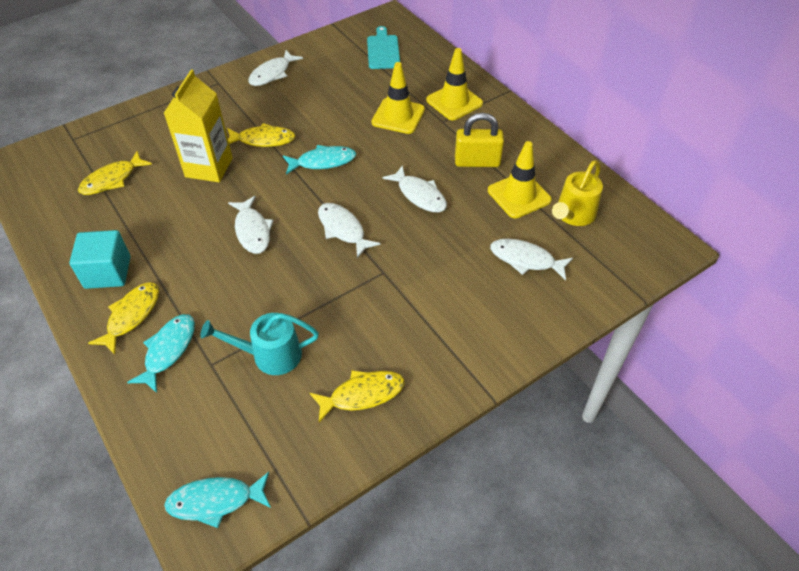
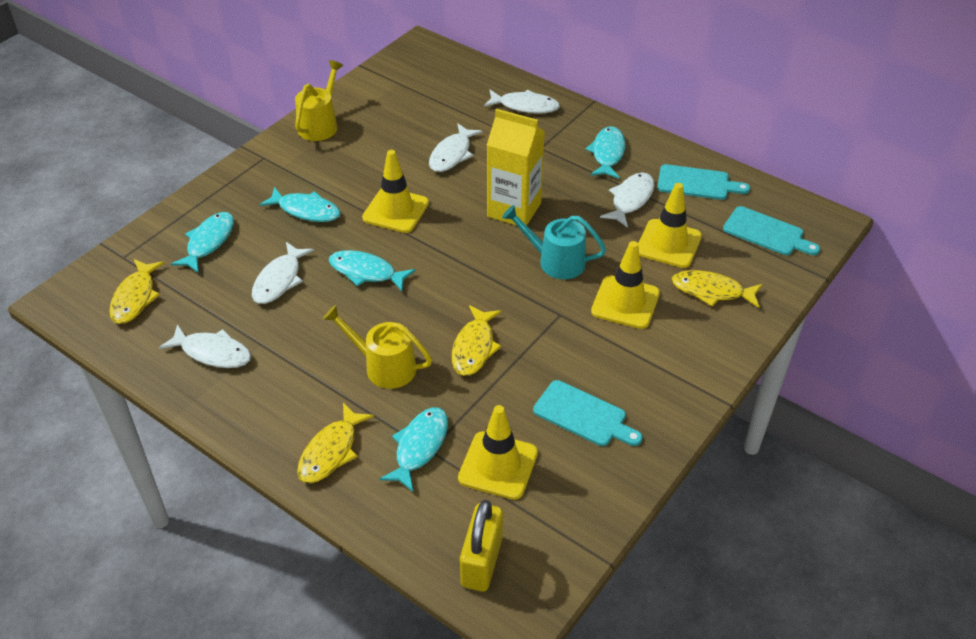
turquoise cube: 1 -> 0
turquoise cutting board: 1 -> 3
turquoise fish: 3 -> 5
yellow traffic cone: 3 -> 4
yellow watering can: 1 -> 2

